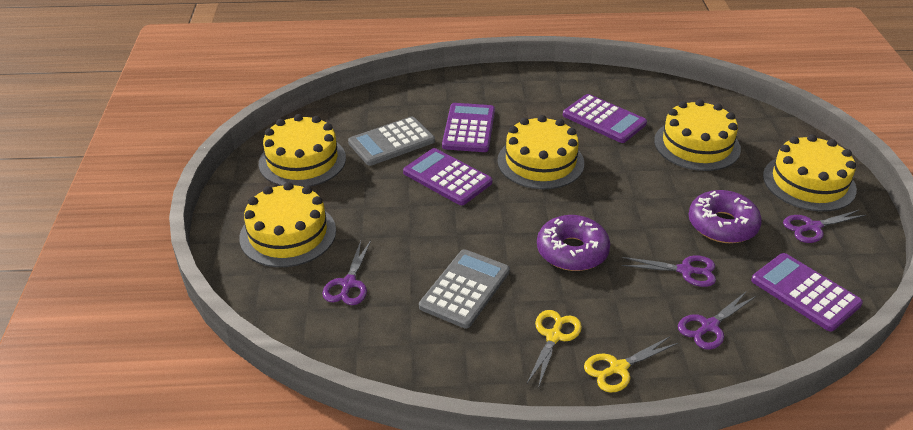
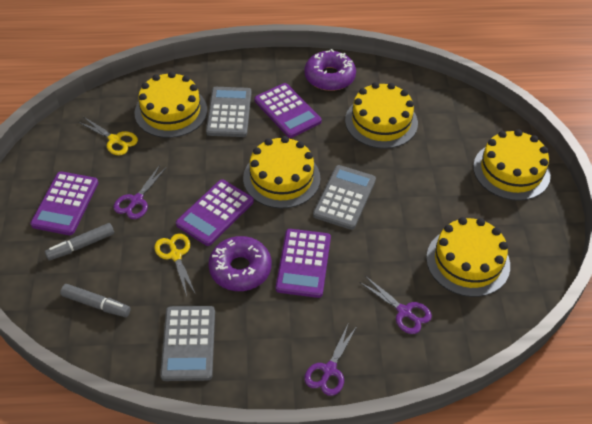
grey calculator: 2 -> 3
grey marker: 0 -> 2
purple scissors: 4 -> 3

